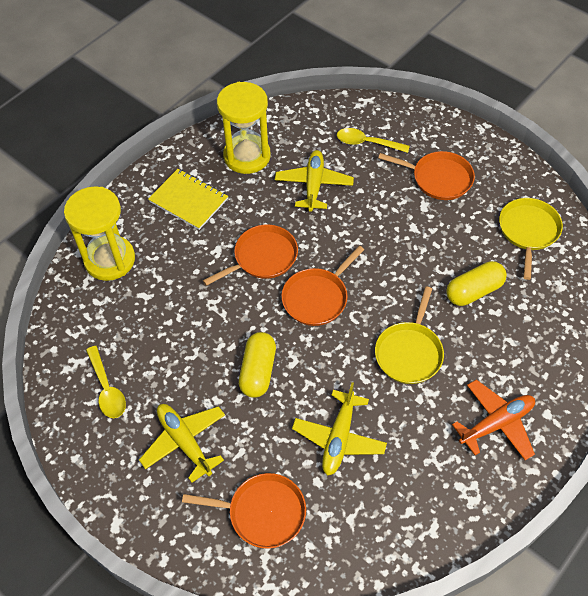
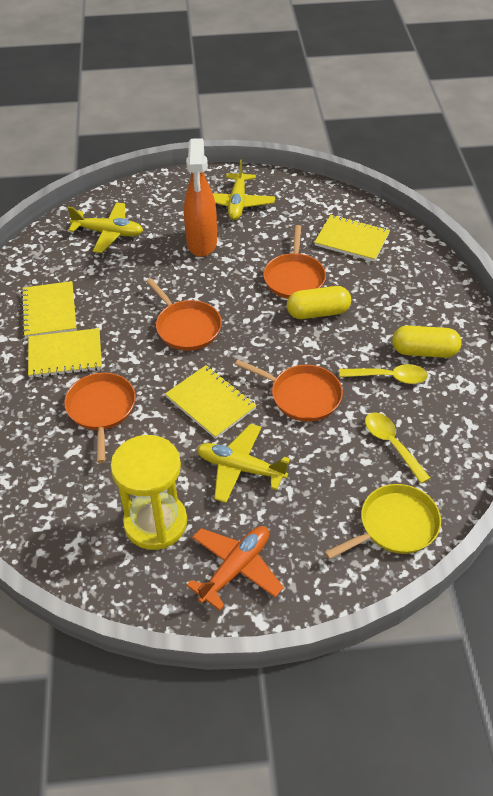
orange spray bottle: 0 -> 1
yellow hourglass: 2 -> 1
yellow notebook: 1 -> 4
yellow pan: 2 -> 1

